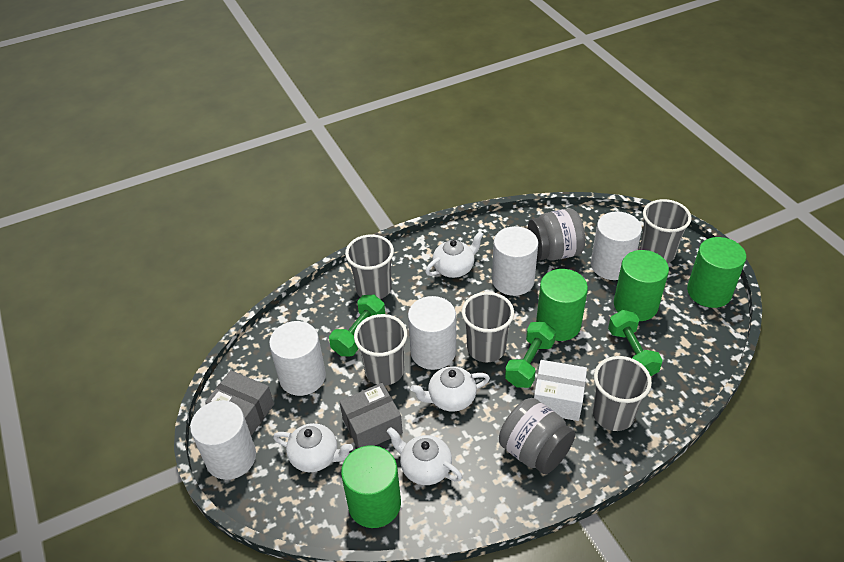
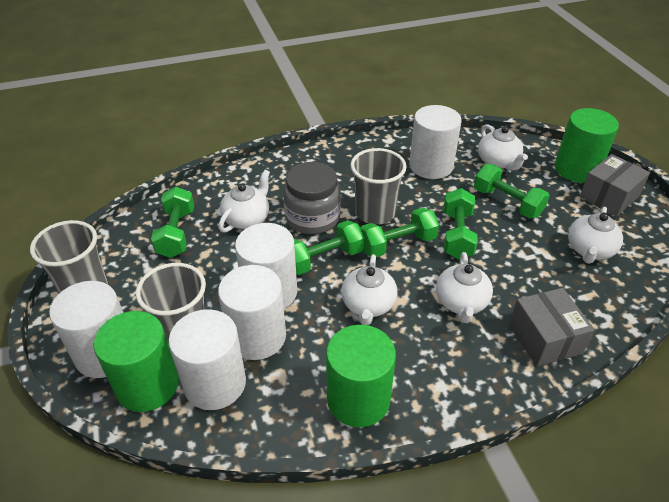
green cylinder: 4 -> 3
green dumbbell: 3 -> 5
grey cup: 5 -> 3
grey jar: 2 -> 1
white box: 1 -> 0
white teapot: 4 -> 5

